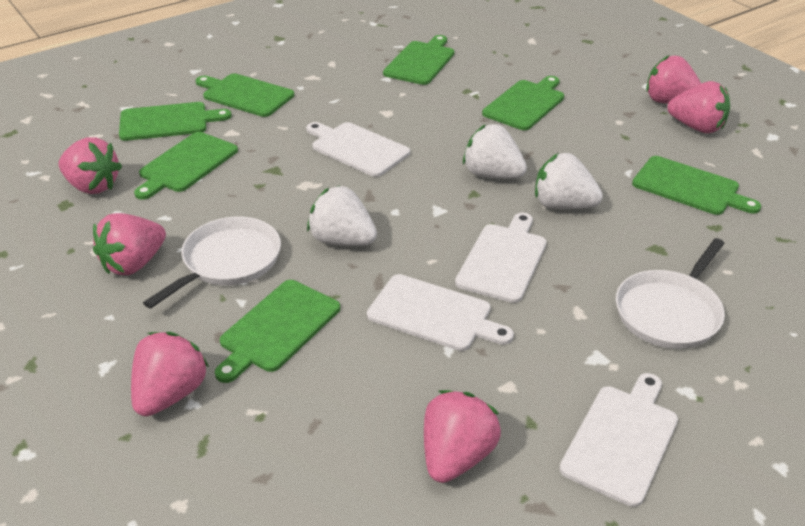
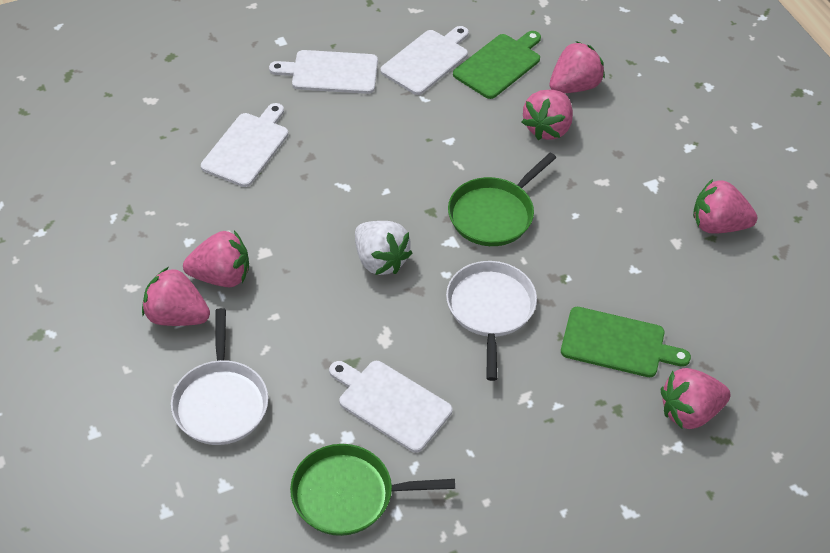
green cutting board: 7 -> 2
green pan: 0 -> 2
white strawberry: 3 -> 1

